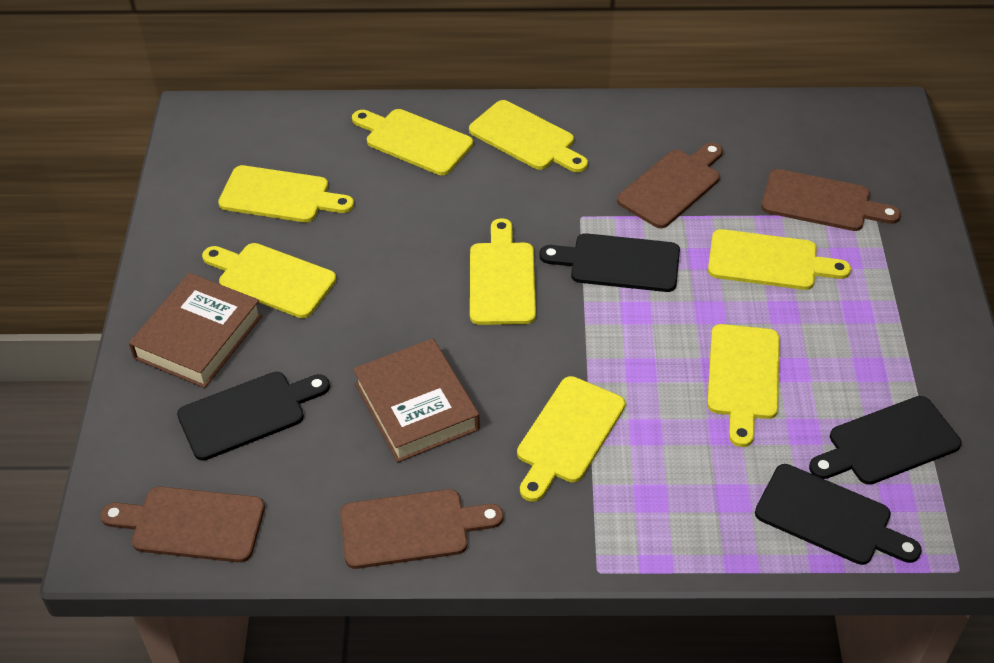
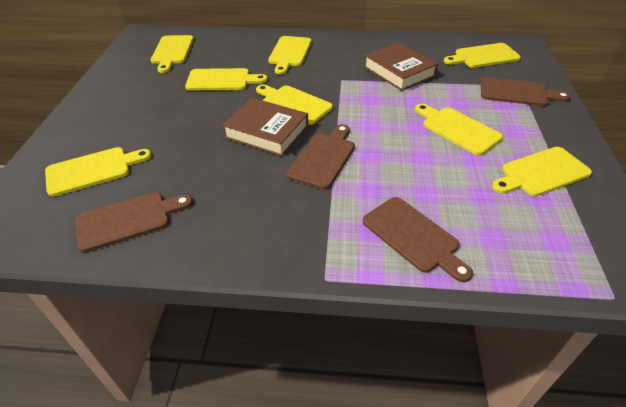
black cutting board: 4 -> 0

